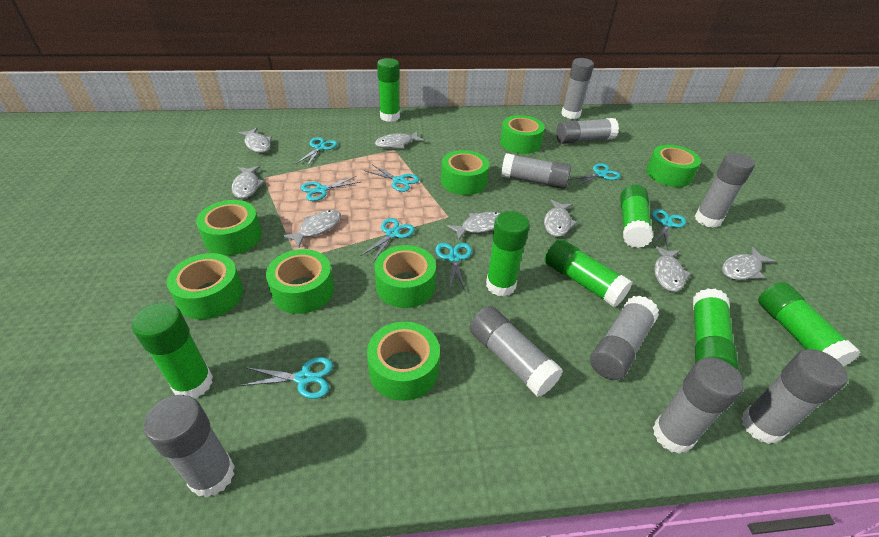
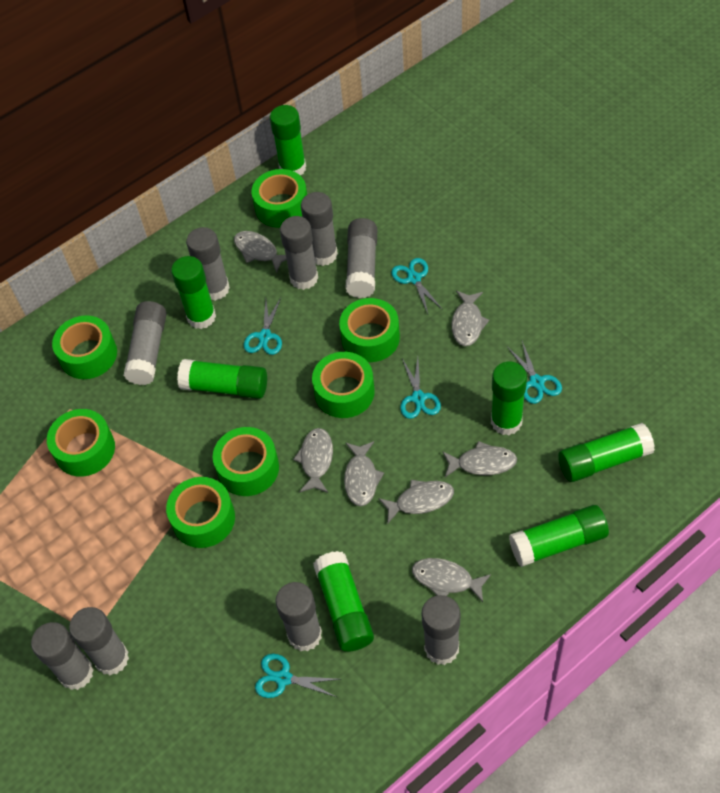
green tape: 8 -> 7
grey fish: 8 -> 7
turquoise scissors: 8 -> 5

